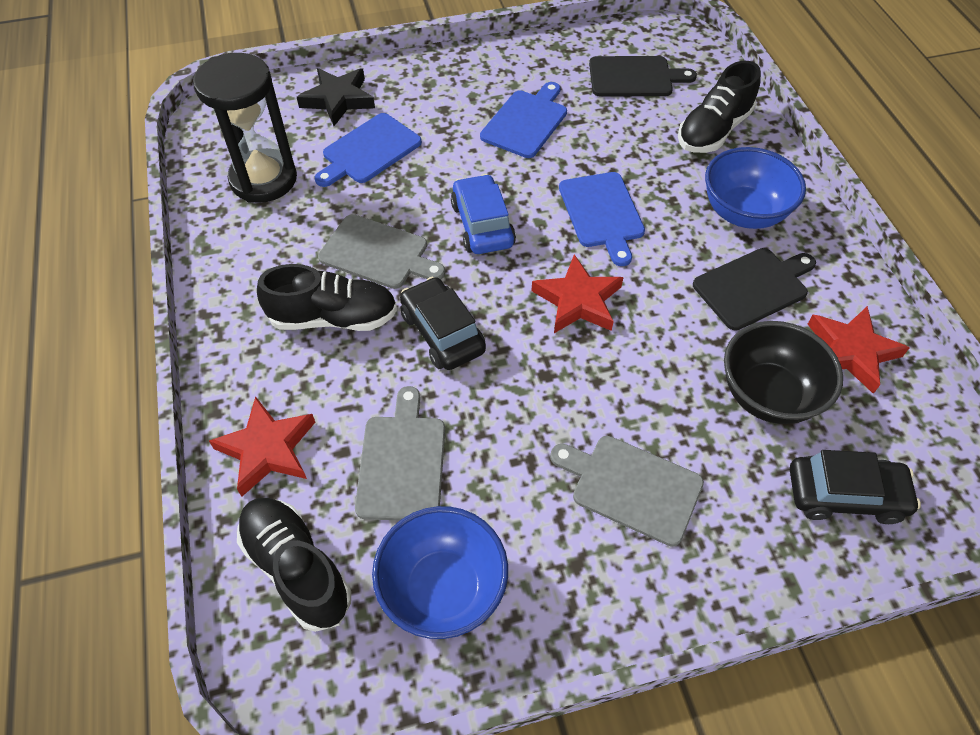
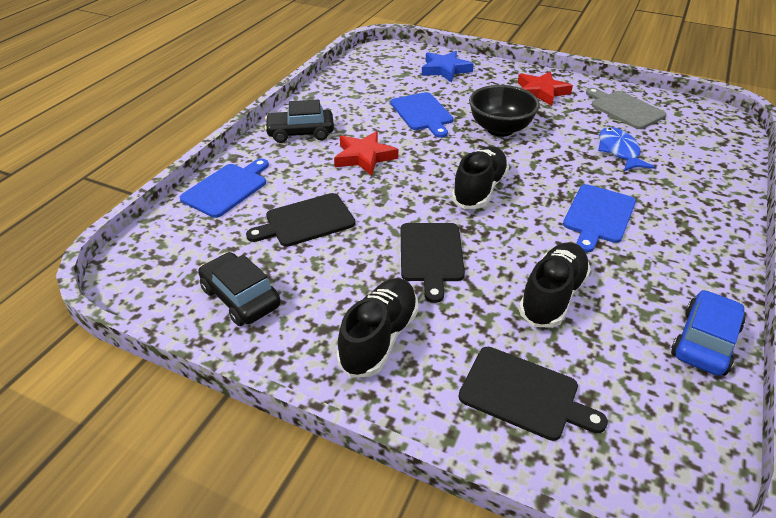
black cutting board: 2 -> 3
black hourglass: 1 -> 0
black star: 1 -> 0
blue bowl: 2 -> 0
blue fish: 0 -> 1
blue star: 0 -> 1
grey cutting board: 3 -> 1
red star: 3 -> 2

